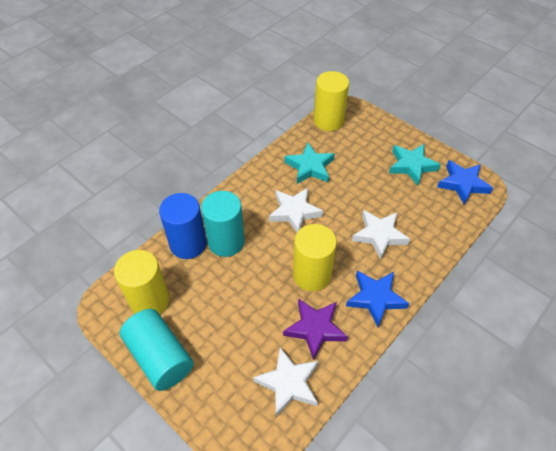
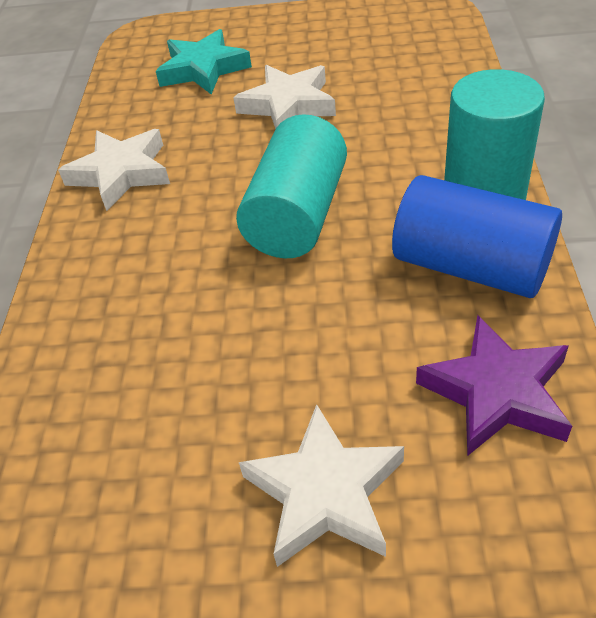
blue star: 2 -> 0
turquoise star: 2 -> 1
yellow cylinder: 3 -> 0

